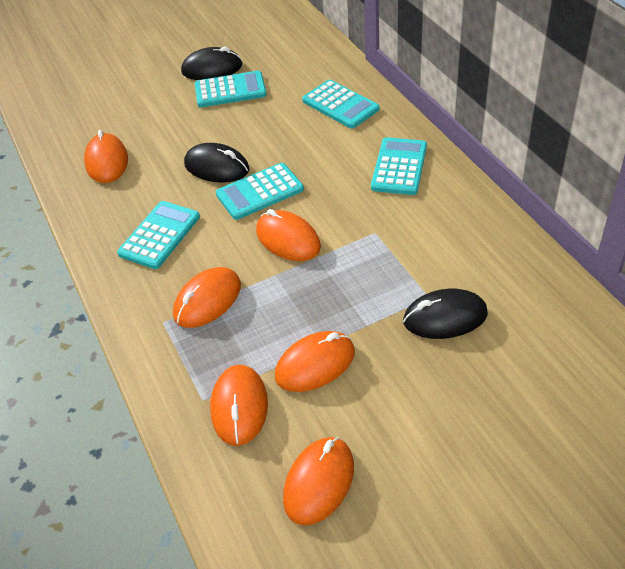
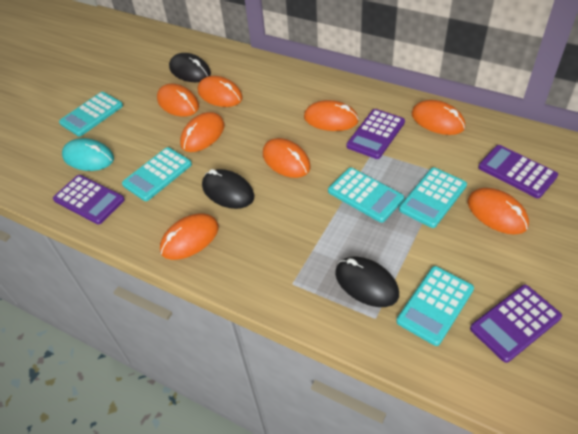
orange mouse: 6 -> 8
purple calculator: 0 -> 4
turquoise mouse: 0 -> 1

